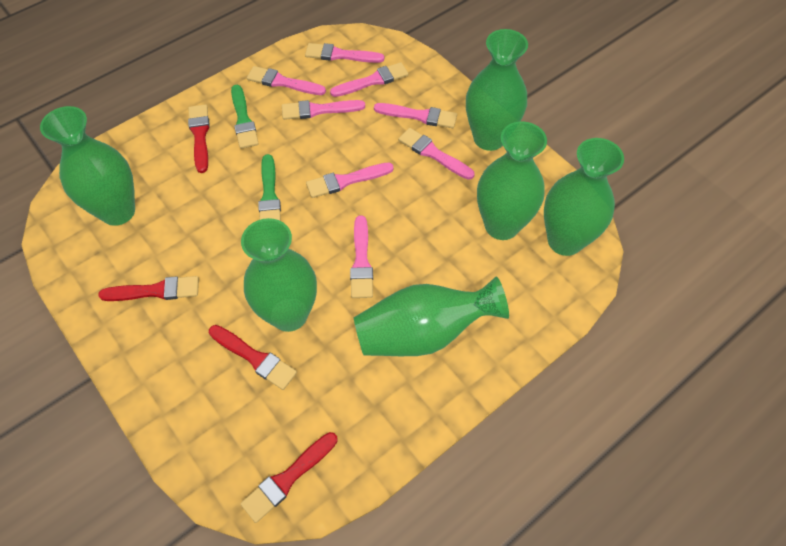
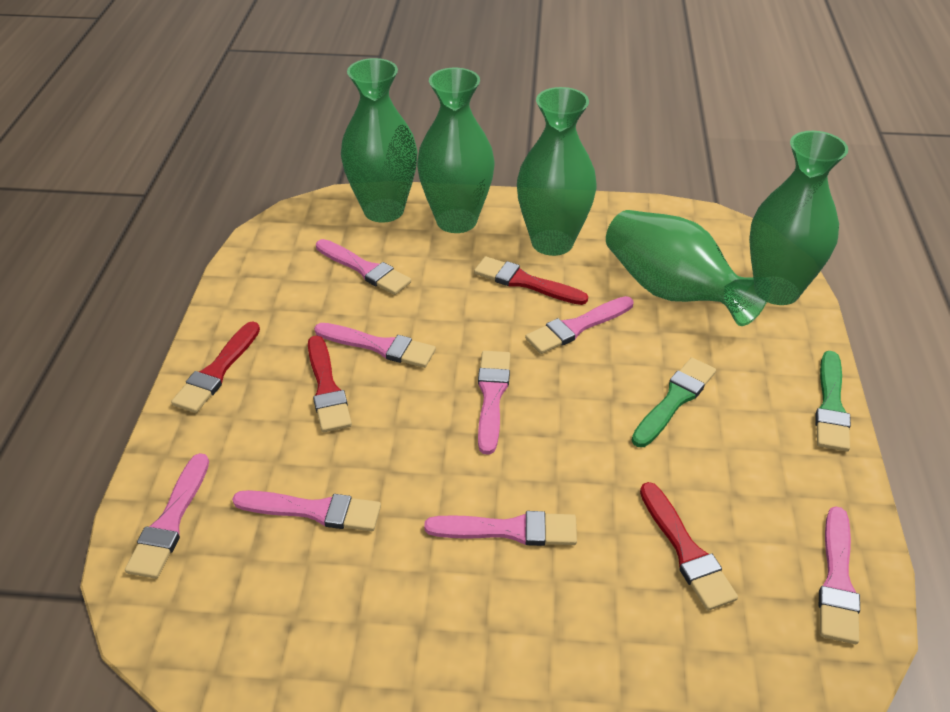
green vase: 6 -> 5

